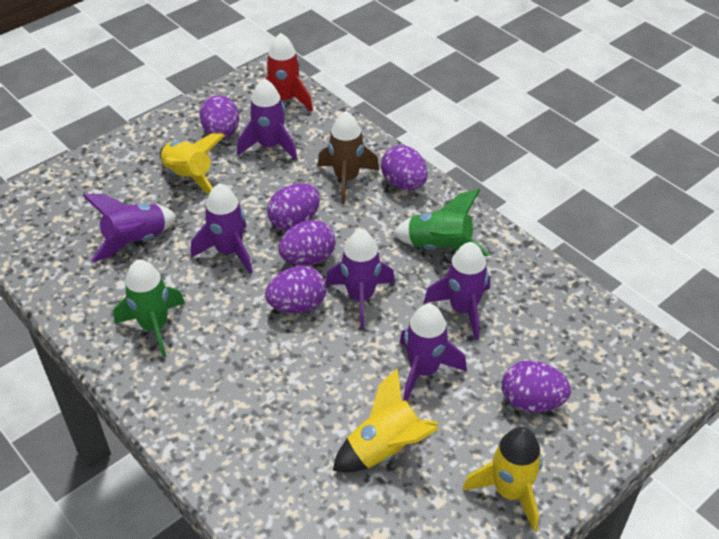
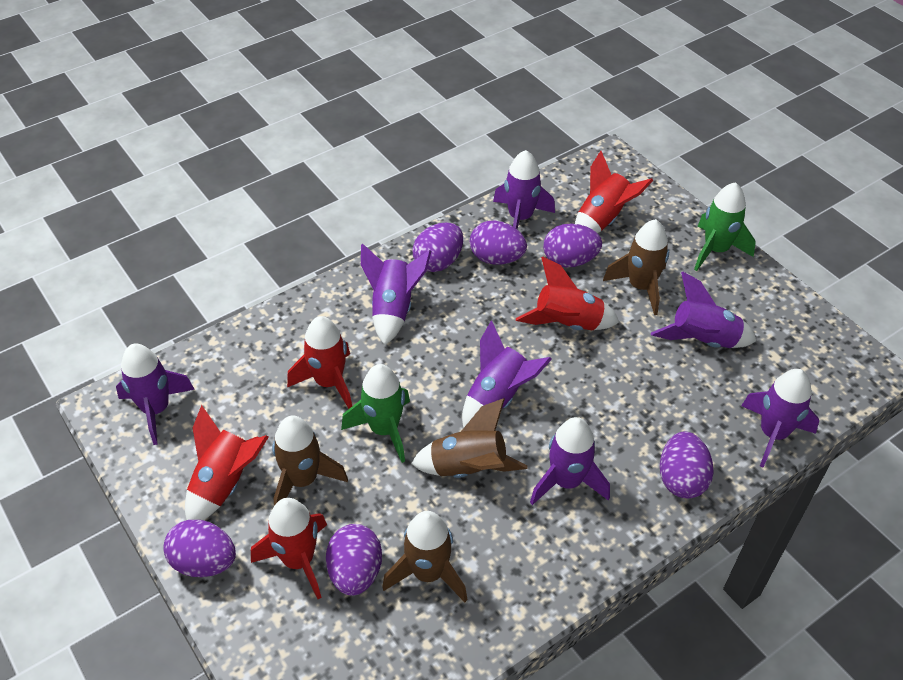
brown rocket: 1 -> 4
purple rocket: 6 -> 7
red rocket: 1 -> 5
yellow rocket: 3 -> 0

